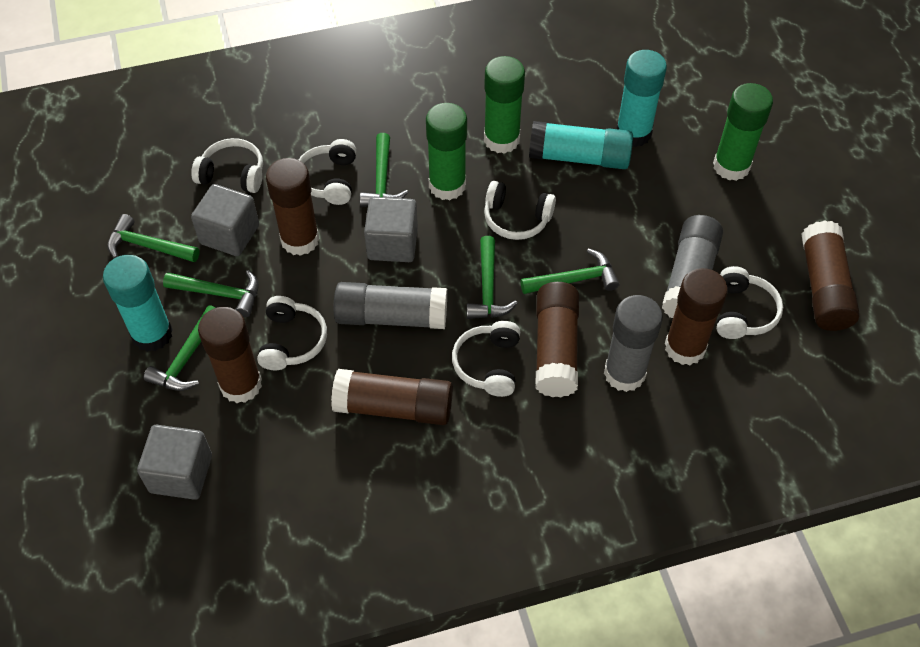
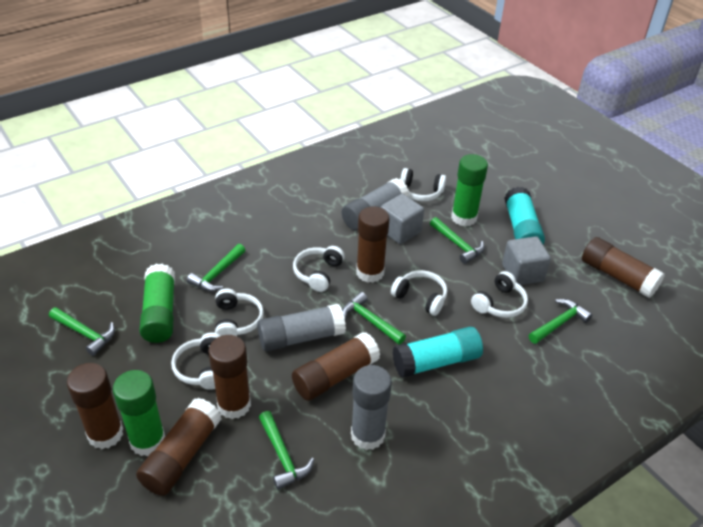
grey cube: 3 -> 2
turquoise glue stick: 3 -> 2

